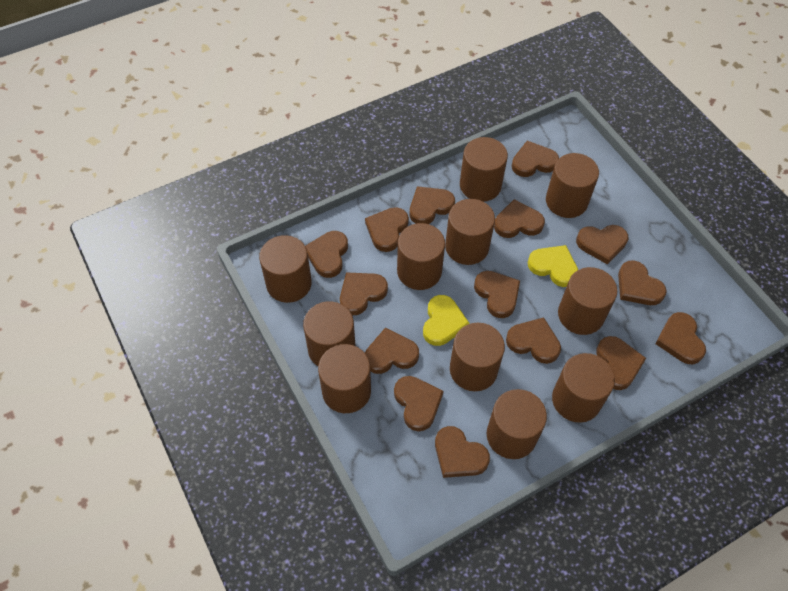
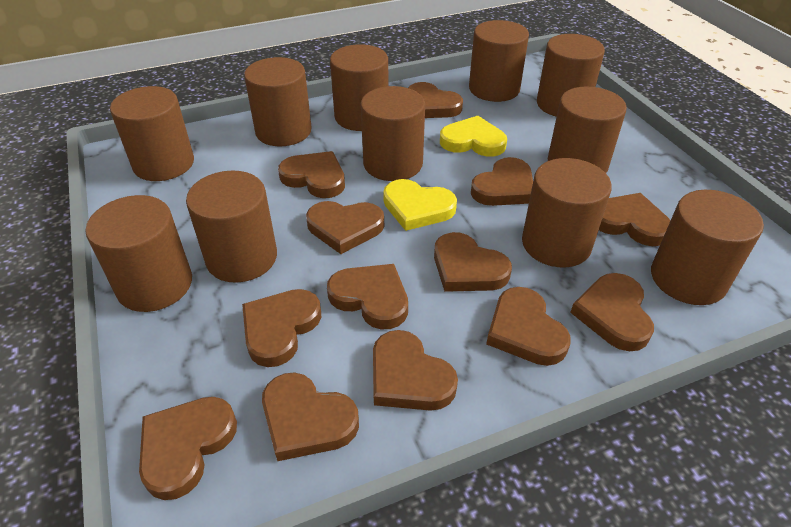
brown heart: 15 -> 13

